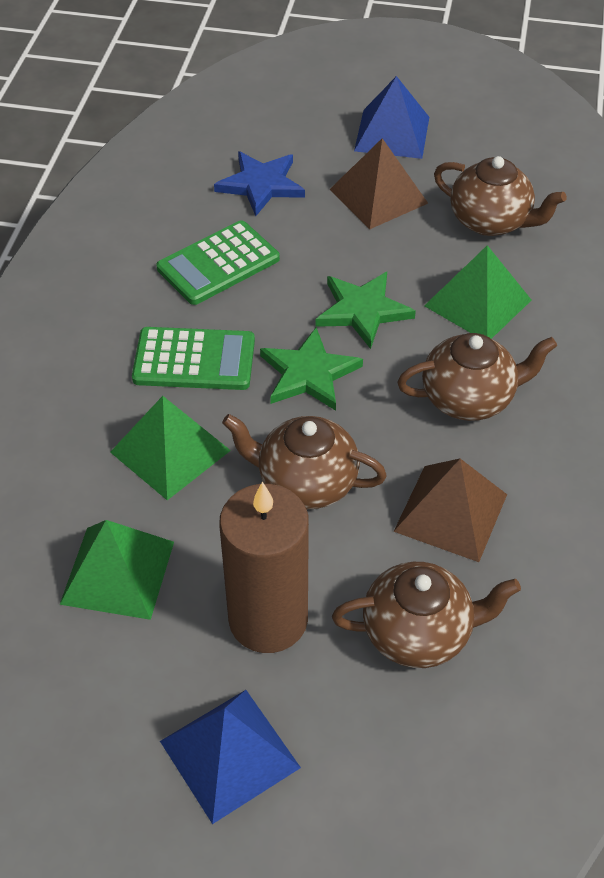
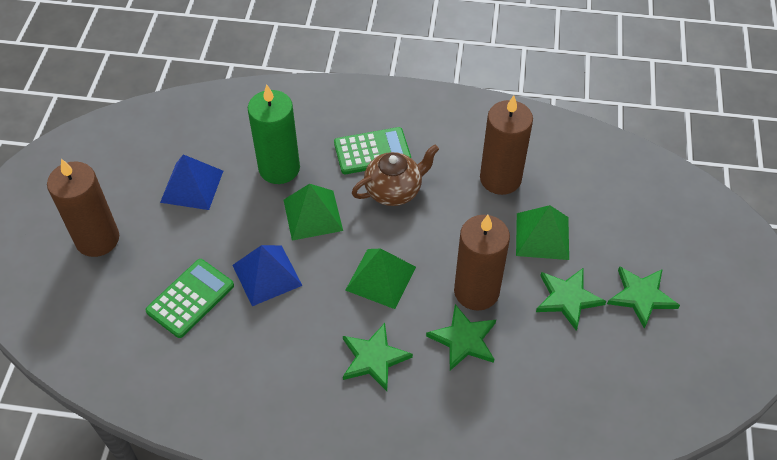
blue star: 1 -> 0
brown candle: 1 -> 3
brown pyramid: 2 -> 0
brown teapot: 4 -> 1
green candle: 0 -> 1
green star: 2 -> 4

